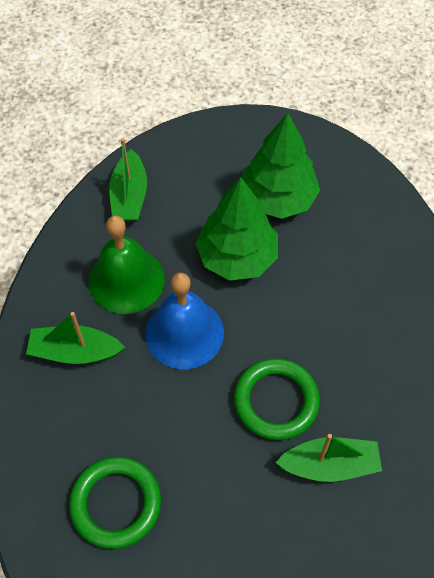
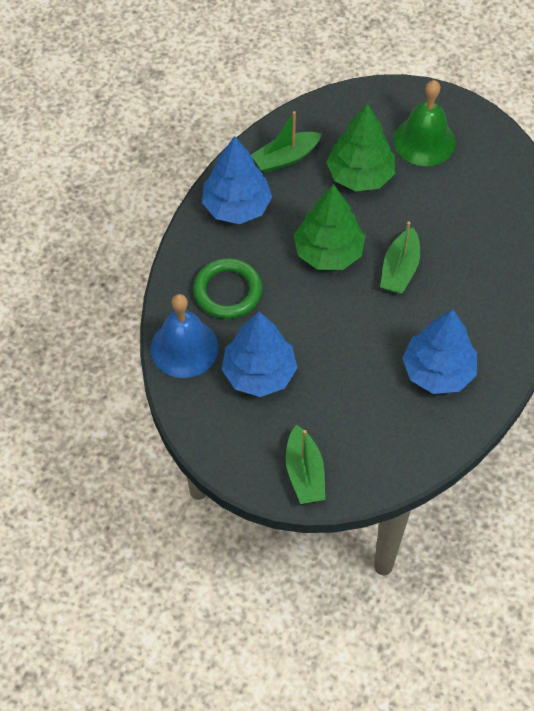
blue tree: 0 -> 3
green ring: 2 -> 1

